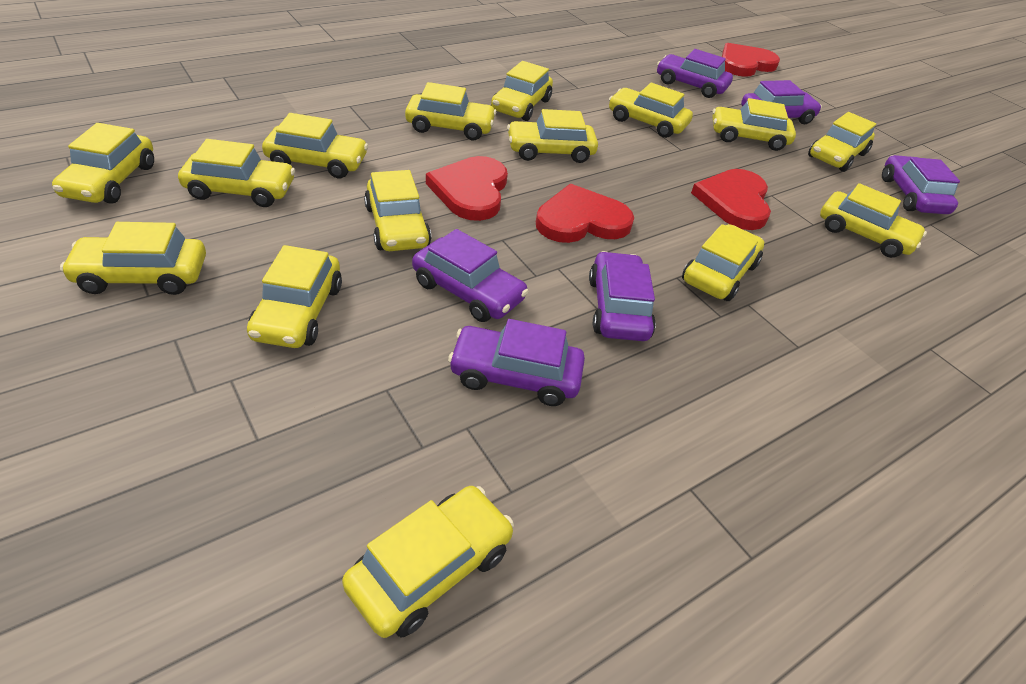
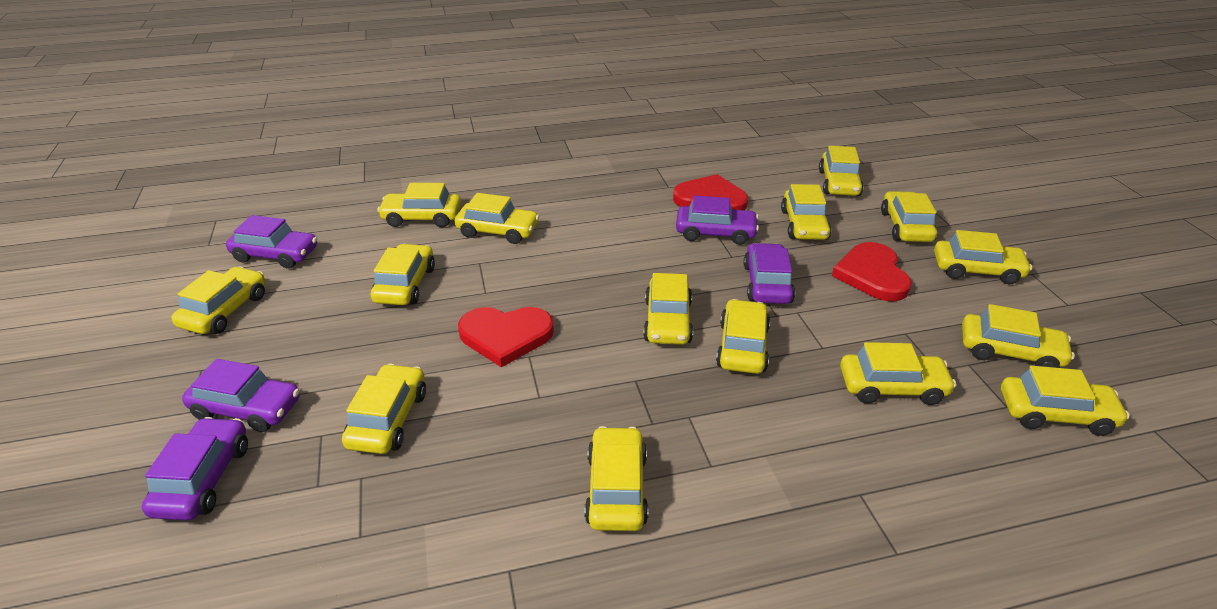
purple car: 6 -> 5
red heart: 4 -> 3

